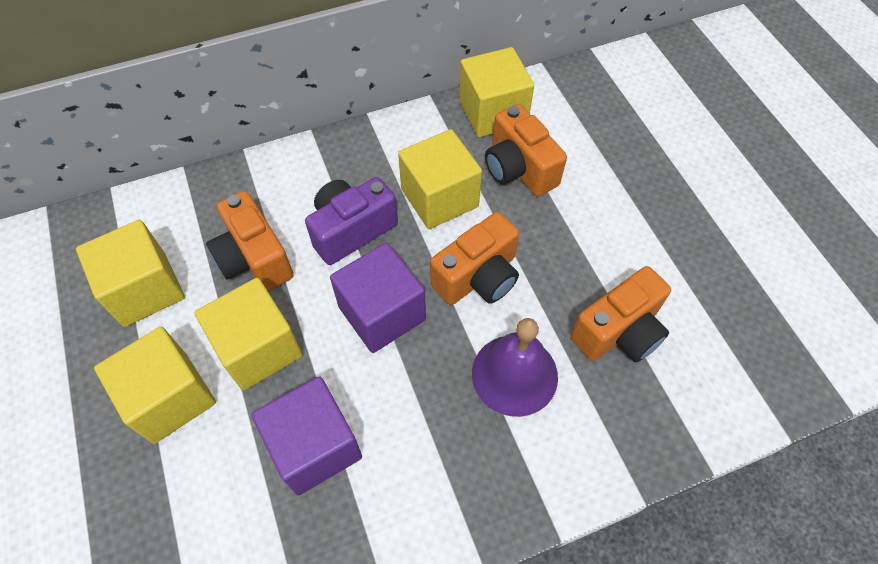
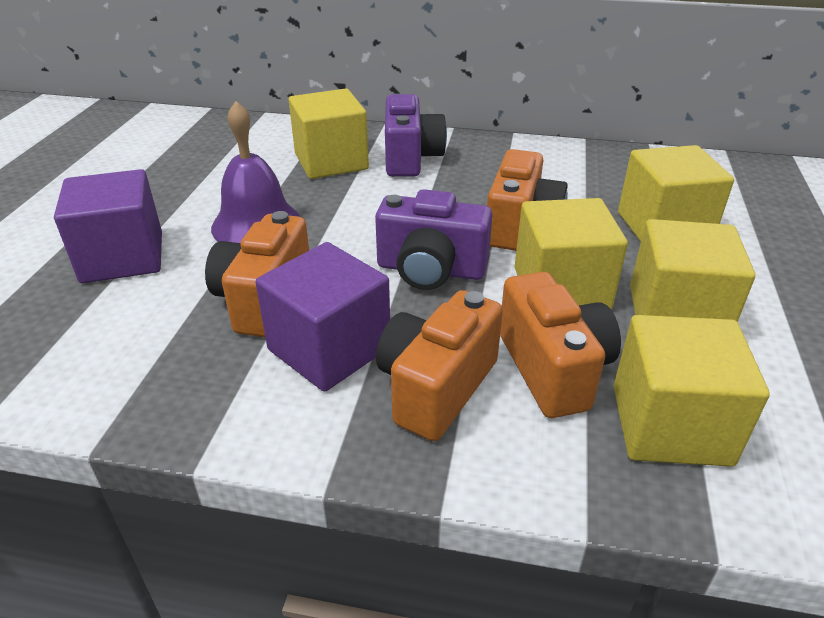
purple camera: 1 -> 2

